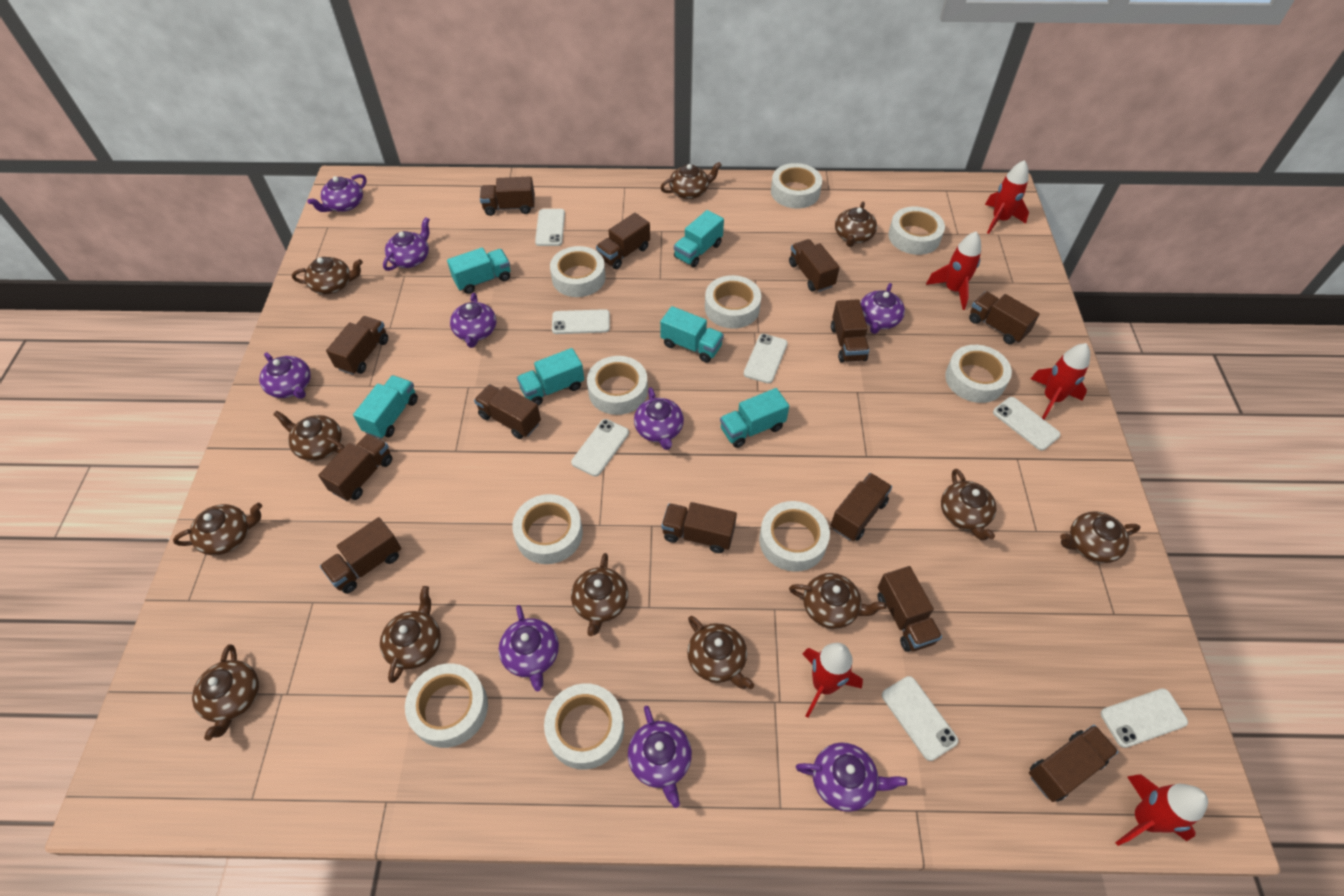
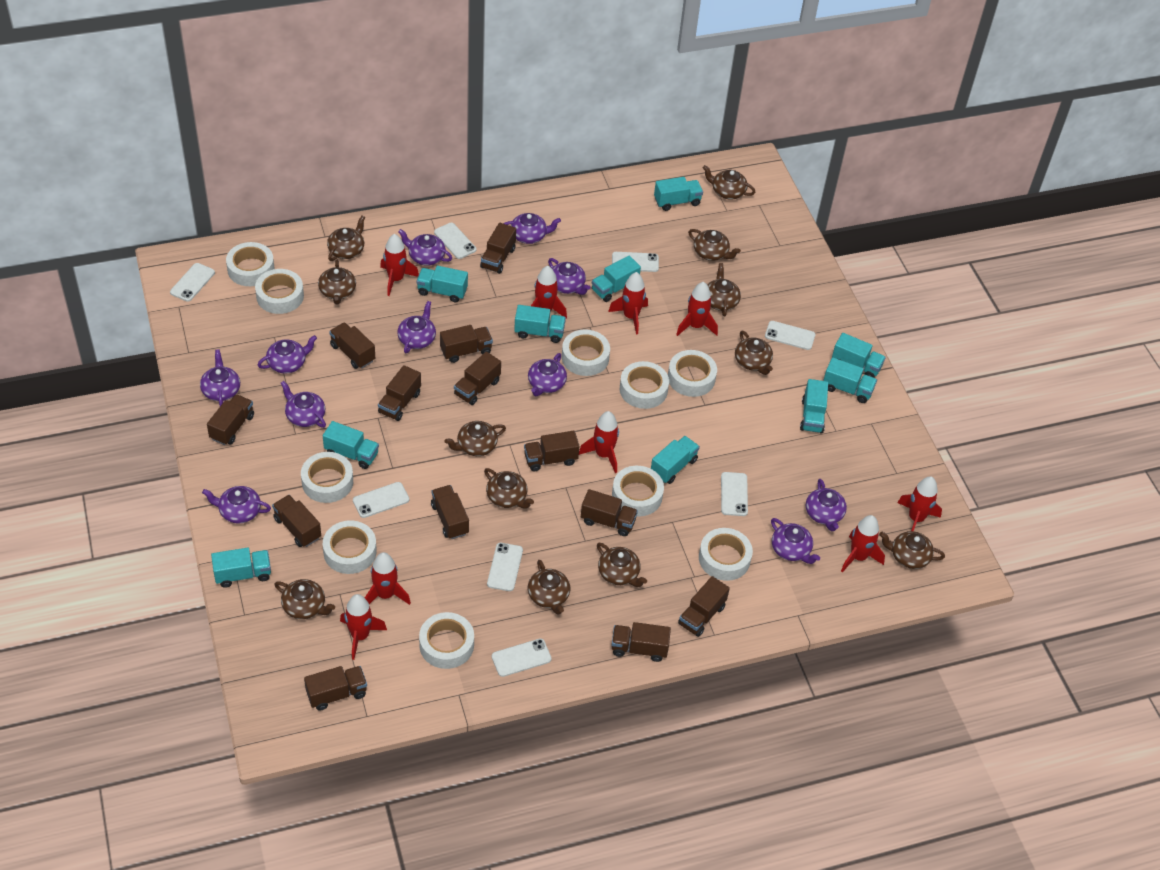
purple teapot: 9 -> 11
red rocket: 5 -> 9
turquoise truck: 6 -> 10
white phone: 7 -> 8

